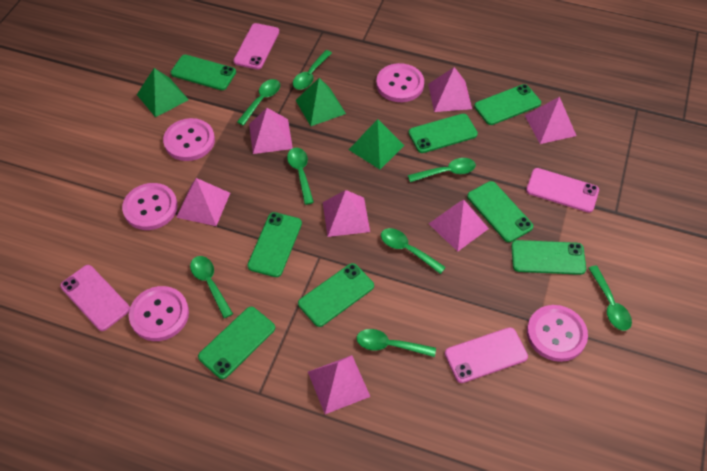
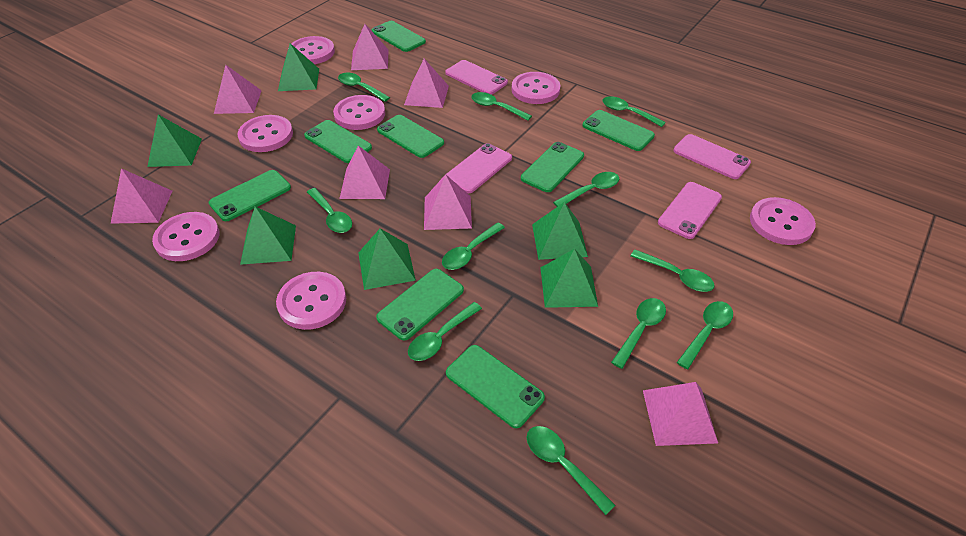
green pyramid: 3 -> 6
green spoon: 8 -> 11
pink button: 5 -> 7

